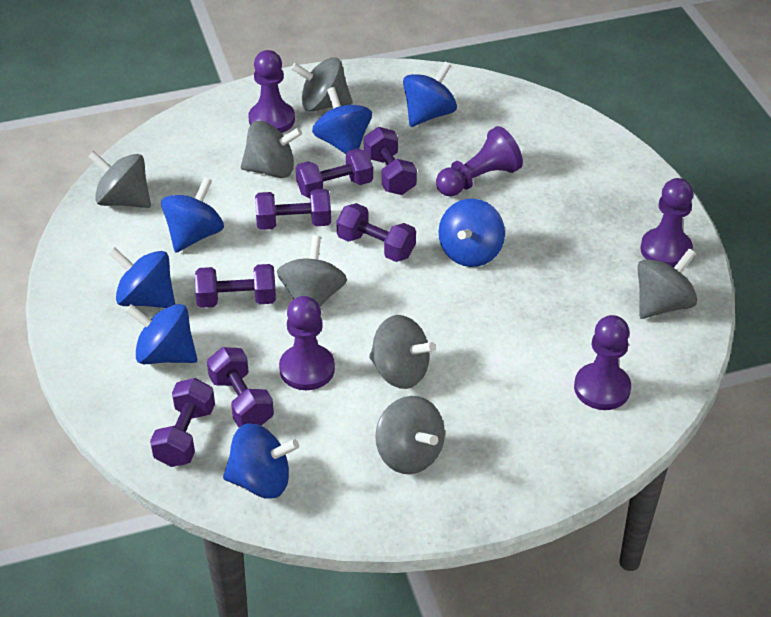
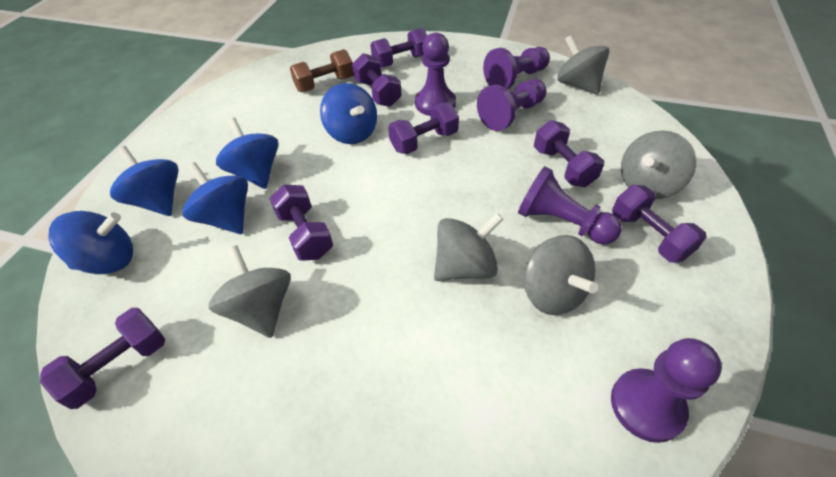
blue spinning top: 7 -> 5
brown dumbbell: 0 -> 1
grey spinning top: 7 -> 5

